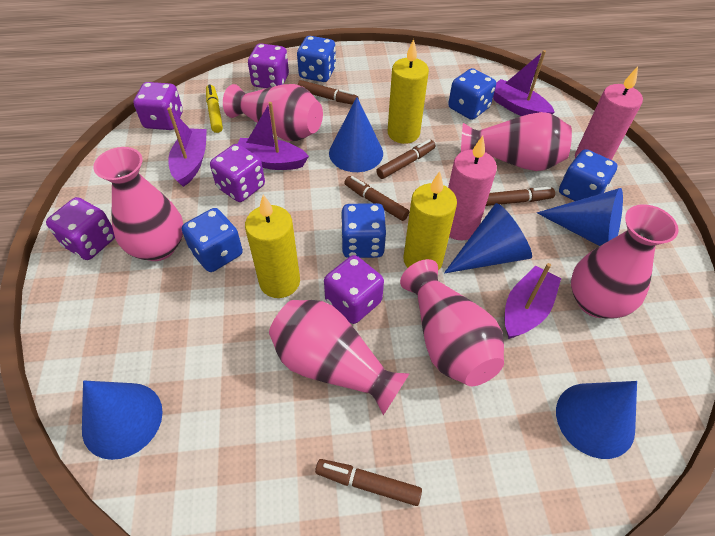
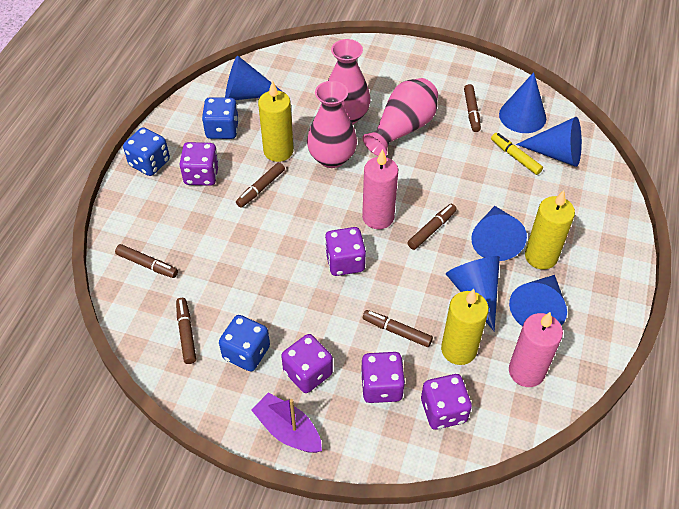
blue cone: 5 -> 6
blue dice: 5 -> 3
brown marker: 5 -> 6
pink vase: 6 -> 3
purple boat: 4 -> 1

